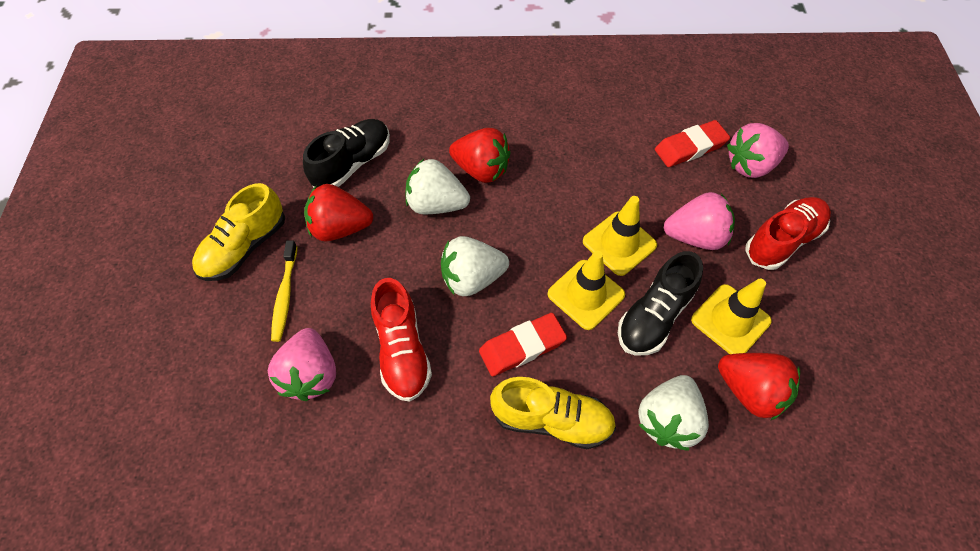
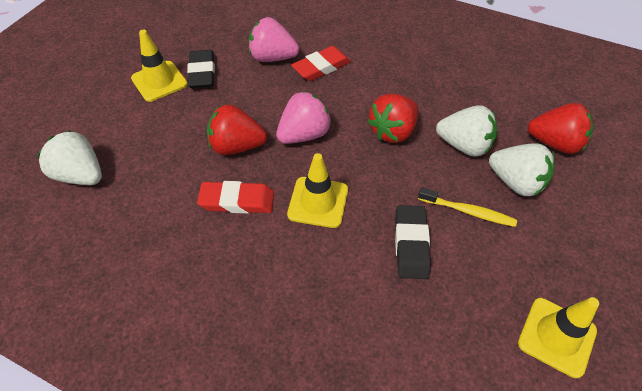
black eraser: 0 -> 2
black shoe: 2 -> 0
pink strawberry: 3 -> 2
red shoe: 2 -> 0
yellow shoe: 2 -> 0

